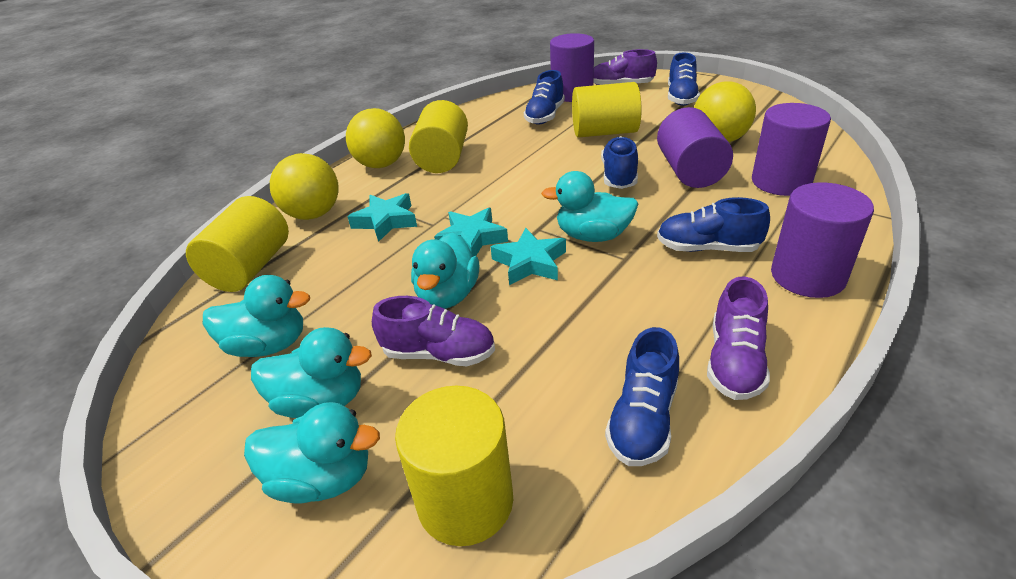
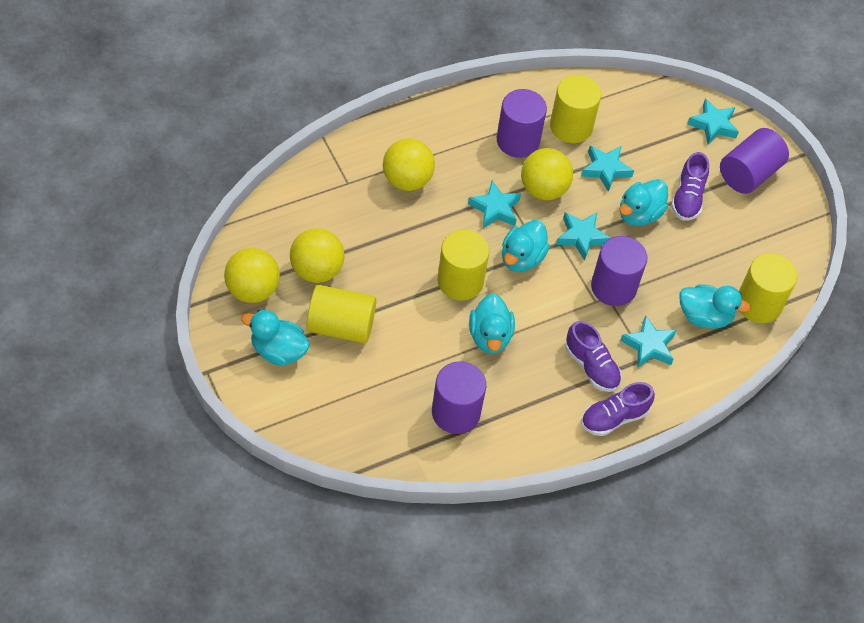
blue shoe: 5 -> 0
turquoise star: 3 -> 5
yellow ball: 3 -> 4

